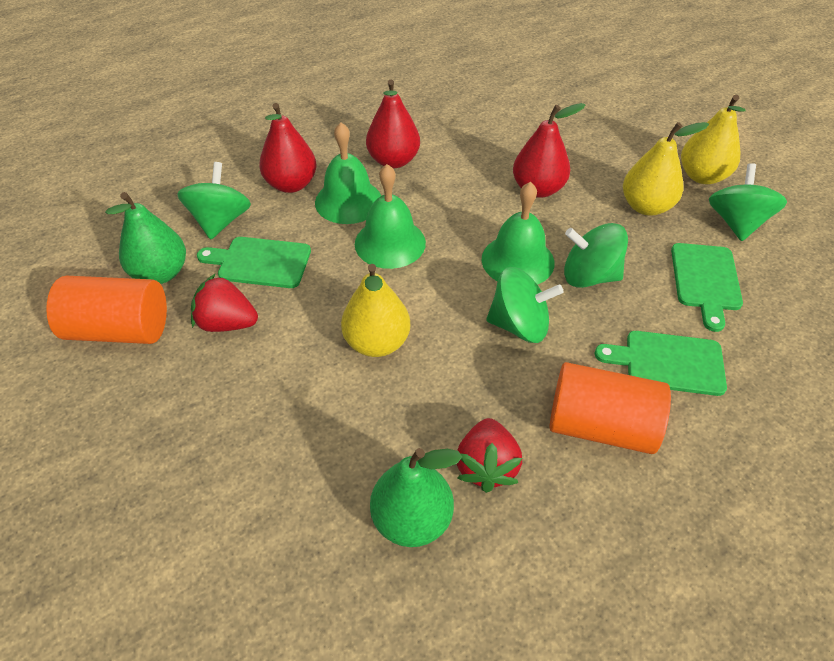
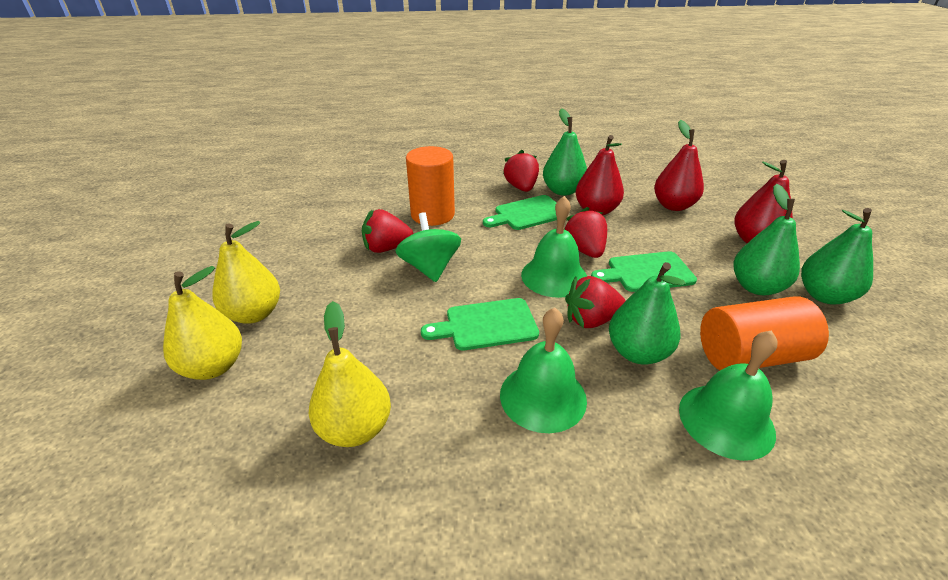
green pear: 2 -> 4
green spinning top: 4 -> 1
red strawberry: 2 -> 4

